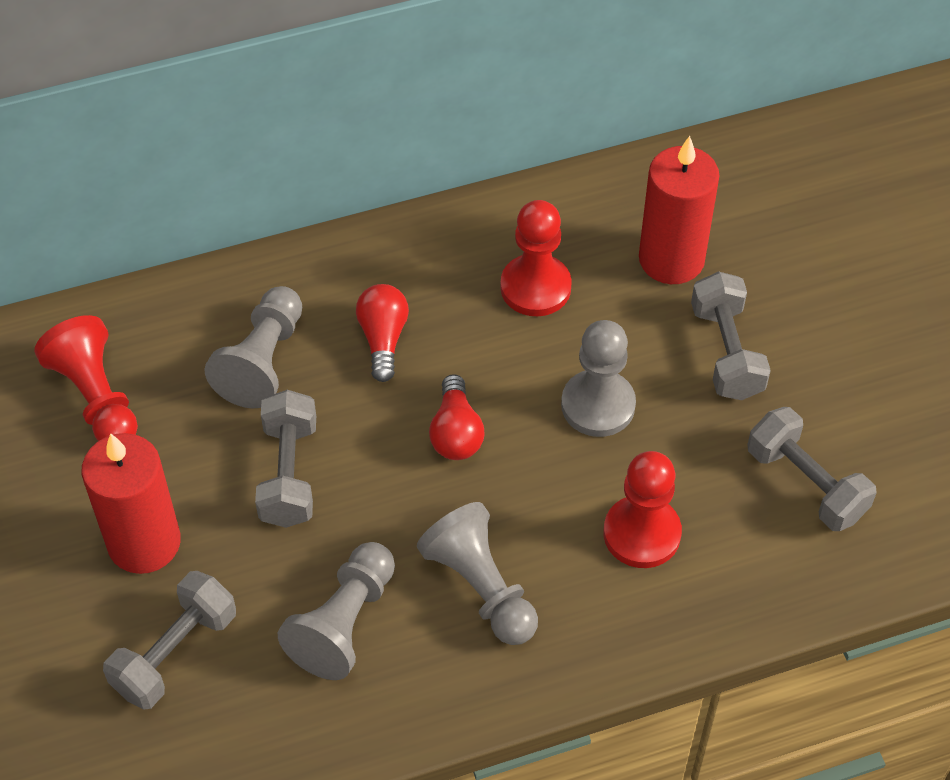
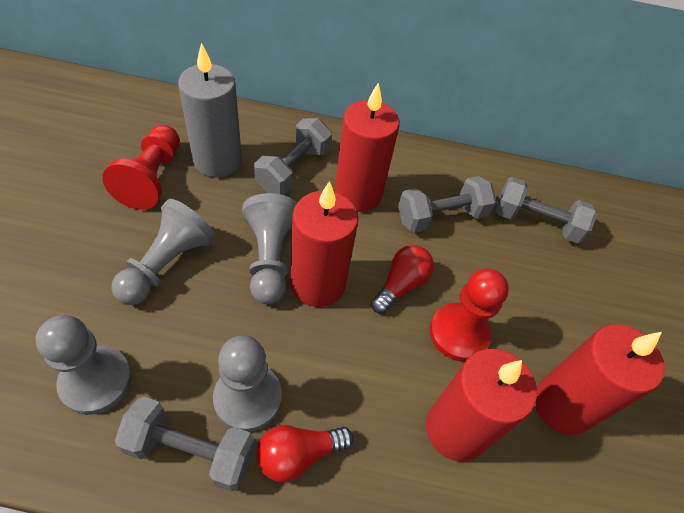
grey candle: 0 -> 1
red candle: 2 -> 4
red pawn: 3 -> 2

